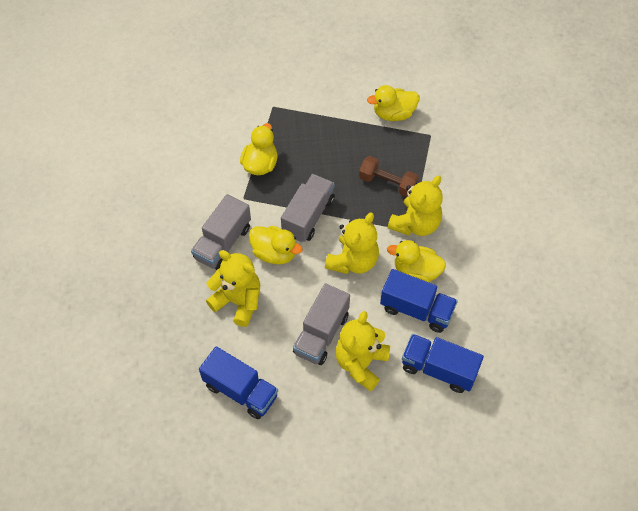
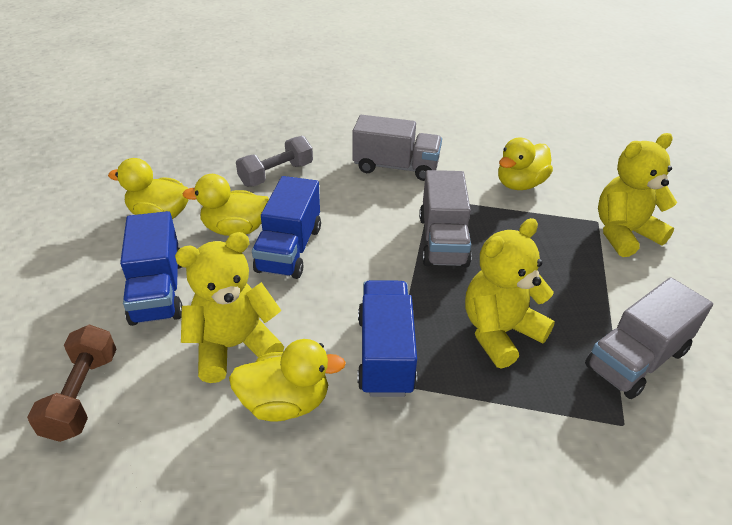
grey dumbbell: 0 -> 1
yellow teddy bear: 4 -> 3

